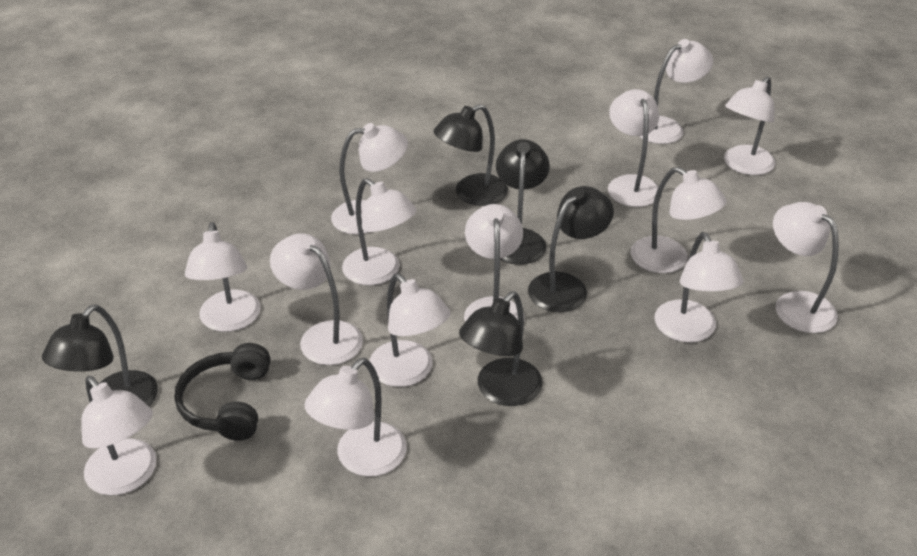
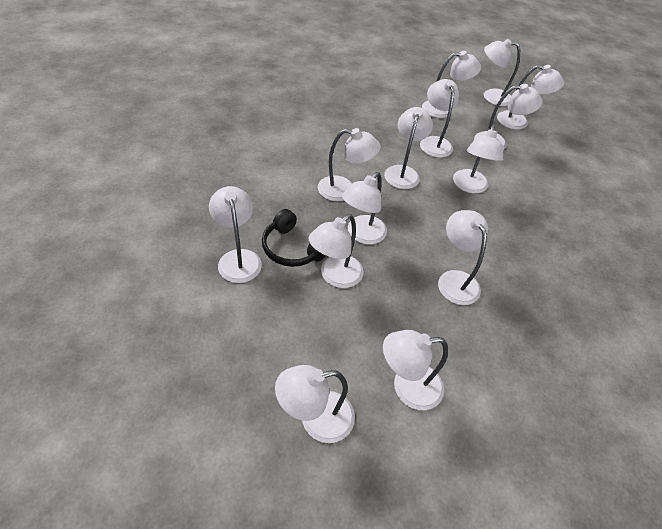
black lamp: 5 -> 0

